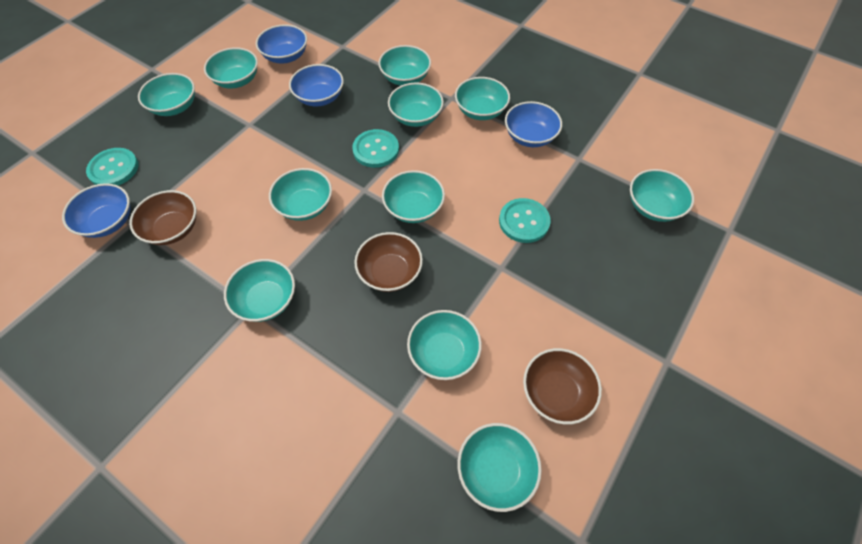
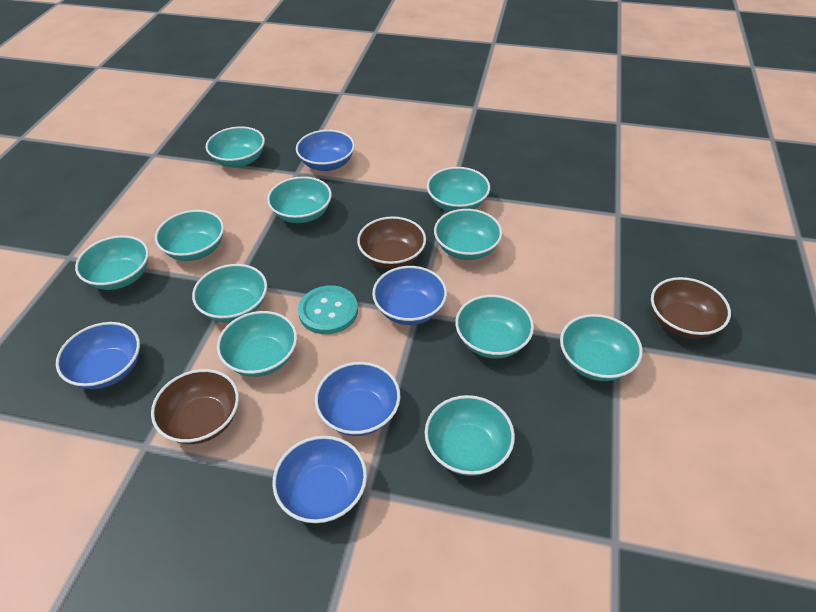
blue bowl: 4 -> 5
turquoise button: 3 -> 1

